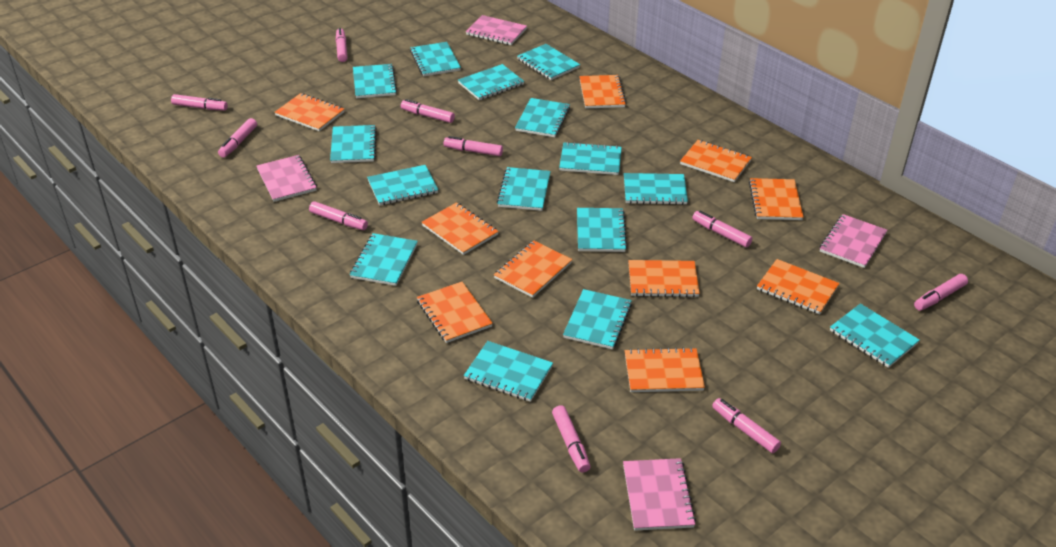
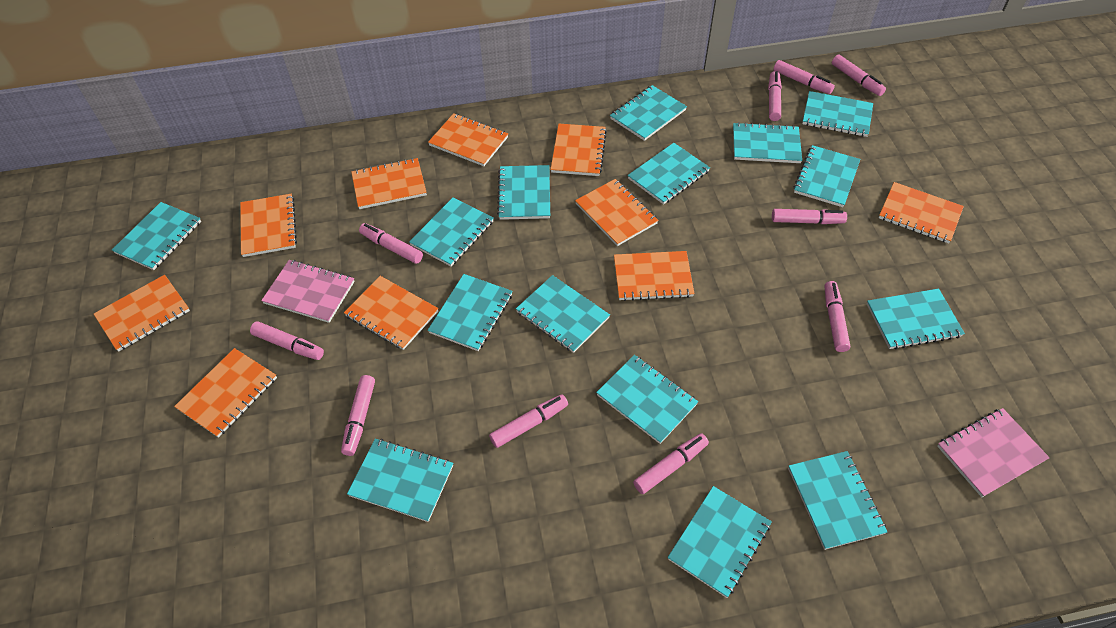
pink notebook: 4 -> 2

